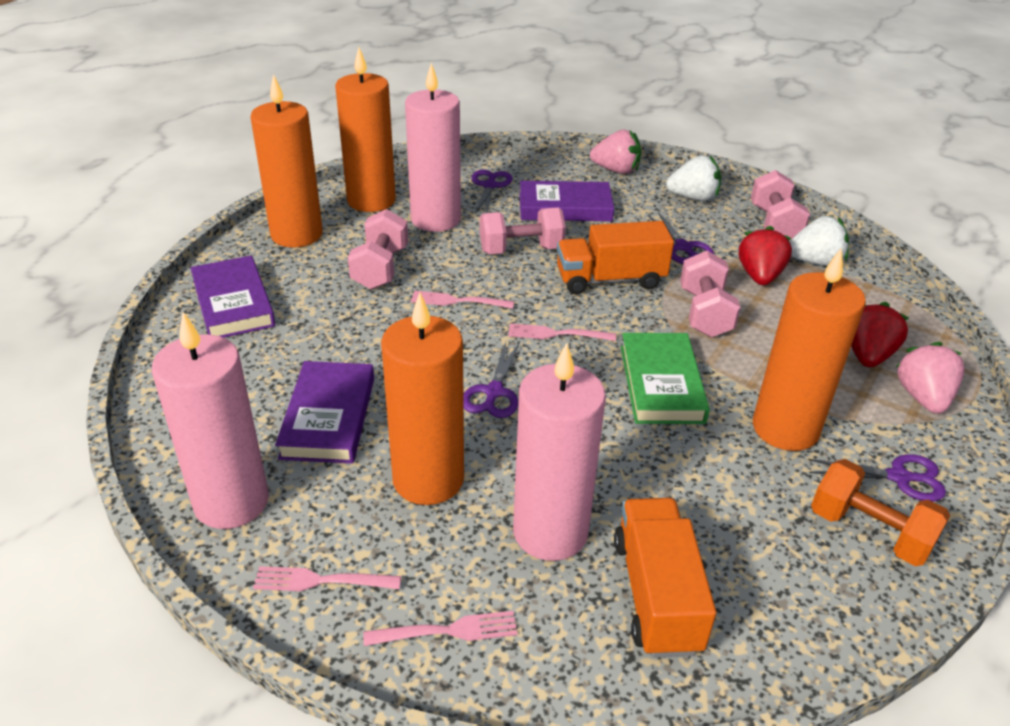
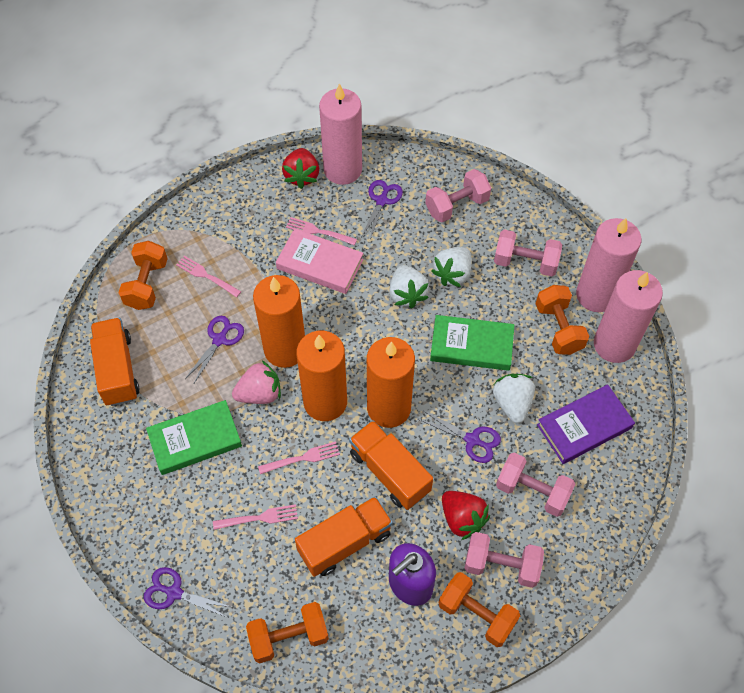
green book: 1 -> 2
orange candle: 4 -> 3
orange dumbbell: 1 -> 4
orange truck: 2 -> 3
pink book: 0 -> 1
pink strawberry: 2 -> 1
purple book: 3 -> 1
purple soap dispenser: 0 -> 1
white strawberry: 2 -> 3

